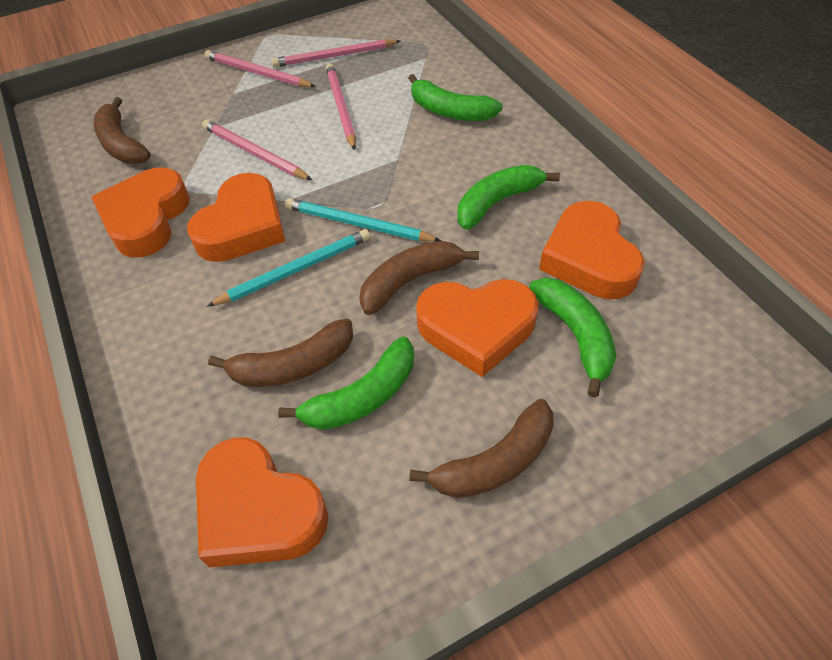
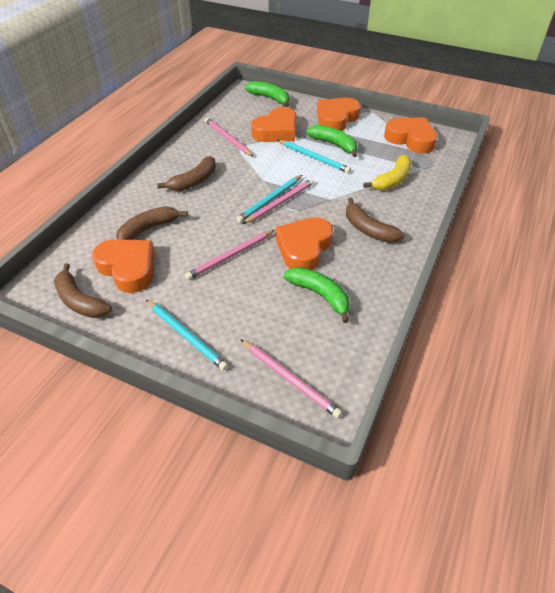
green banana: 4 -> 3
turquoise pencil: 2 -> 3
yellow banana: 0 -> 1

